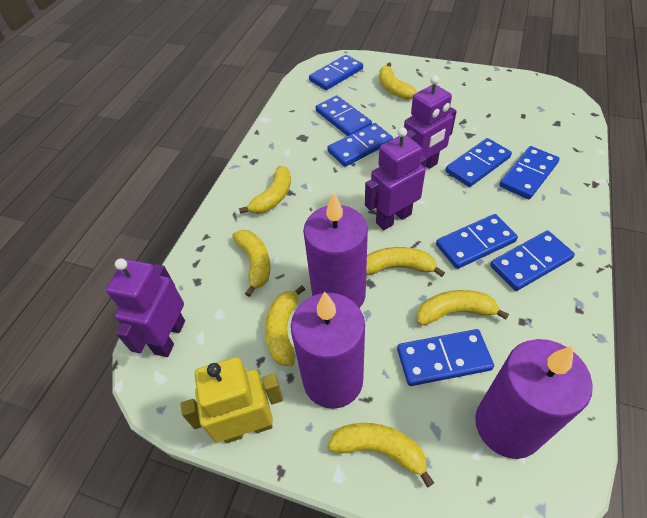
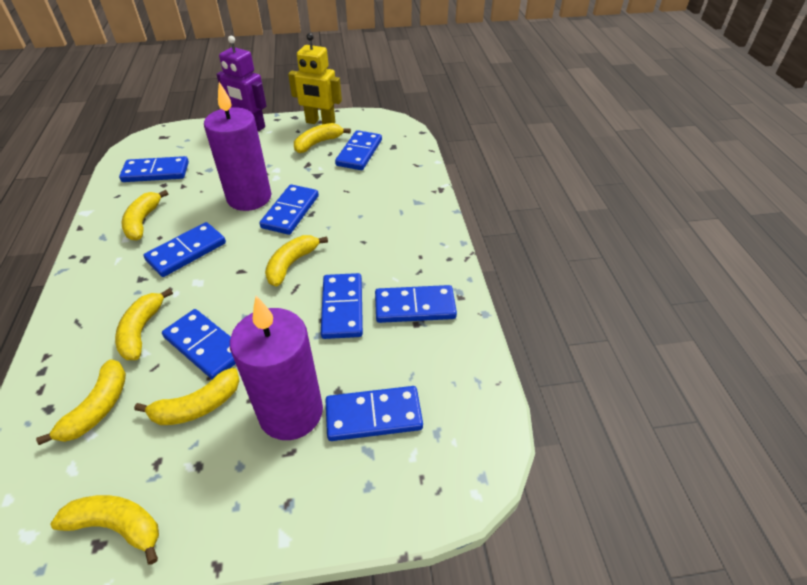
purple candle: 3 -> 2
purple robot: 3 -> 1

